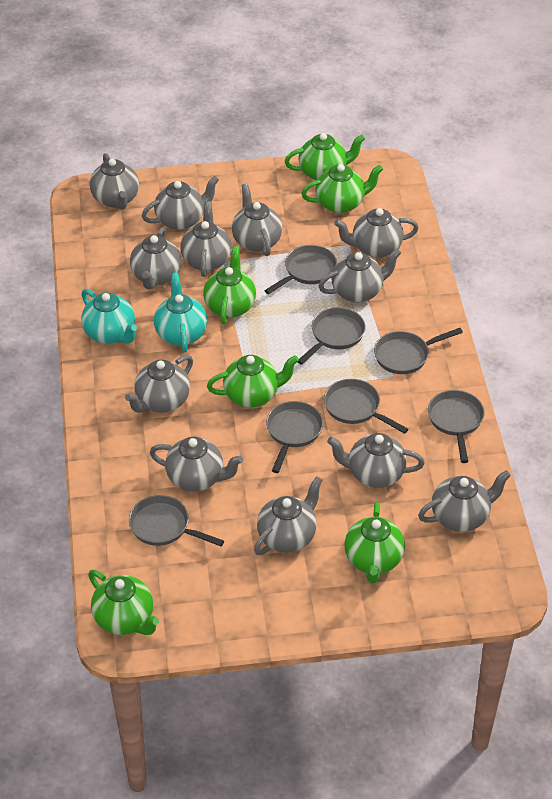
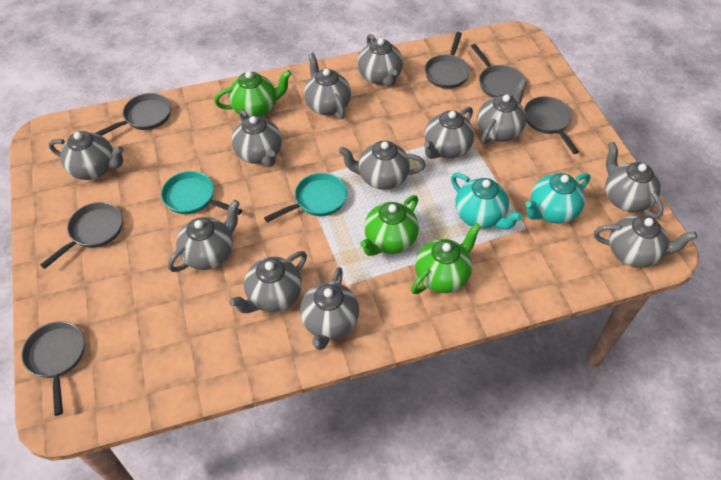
green teapot: 6 -> 3
grey pan: 7 -> 6
turquoise pan: 0 -> 2

